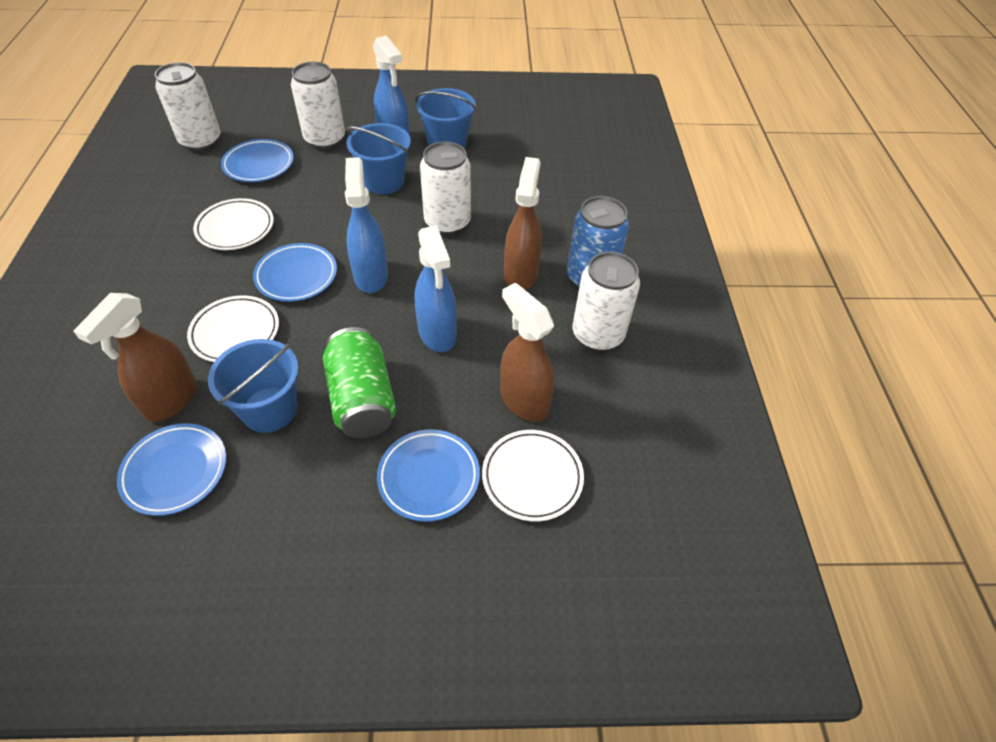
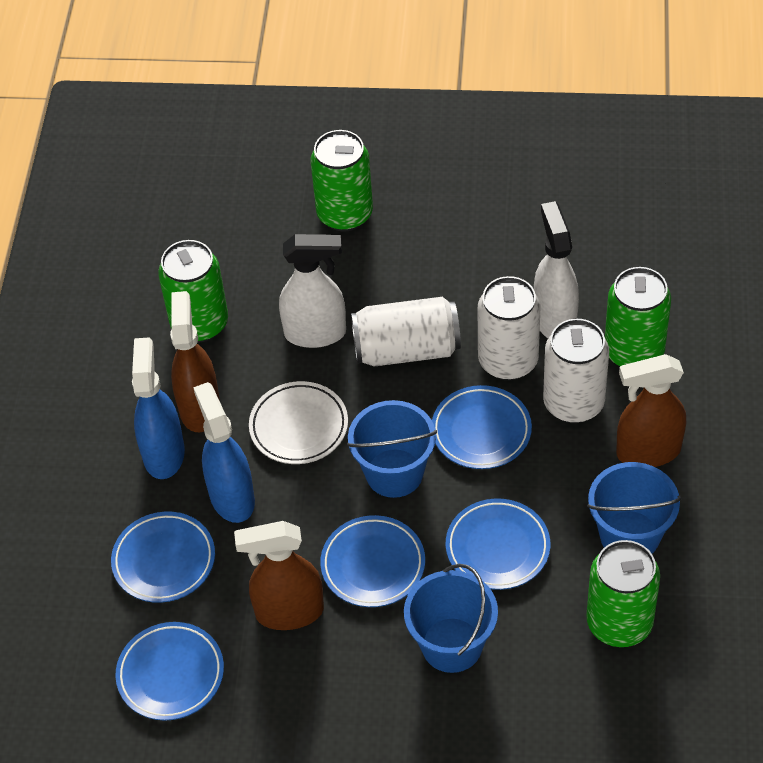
blue can: 1 -> 0
blue plate: 4 -> 5
blue spray bottle: 3 -> 2
green can: 1 -> 4
white can: 4 -> 3
white plate: 3 -> 1
white spray bottle: 0 -> 2

